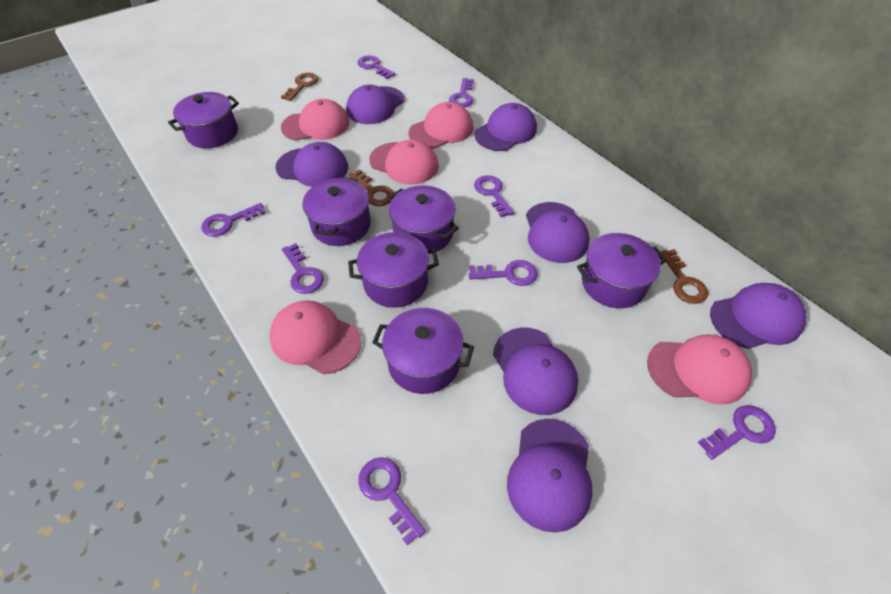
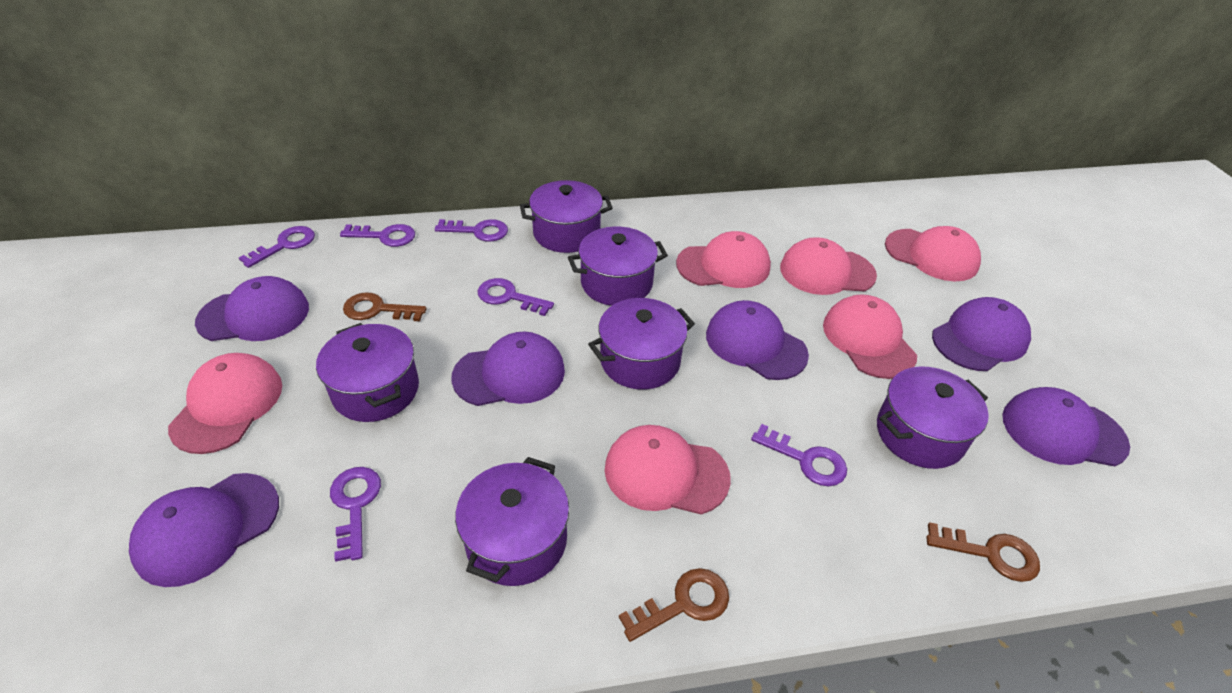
pink cap: 5 -> 6
purple cap: 7 -> 6
purple key: 8 -> 6

